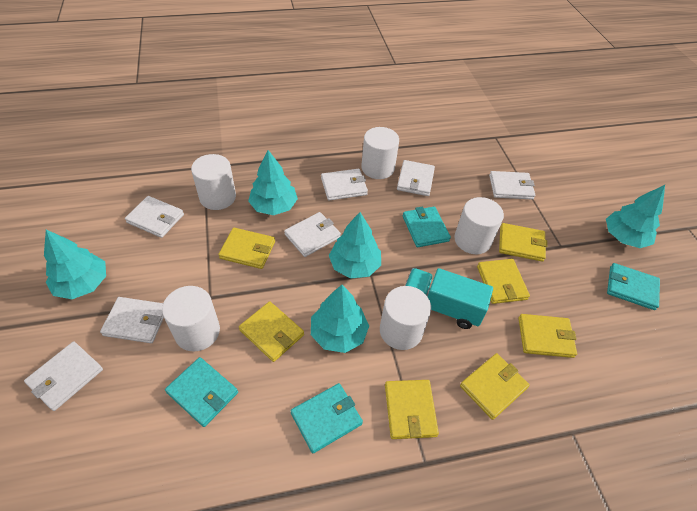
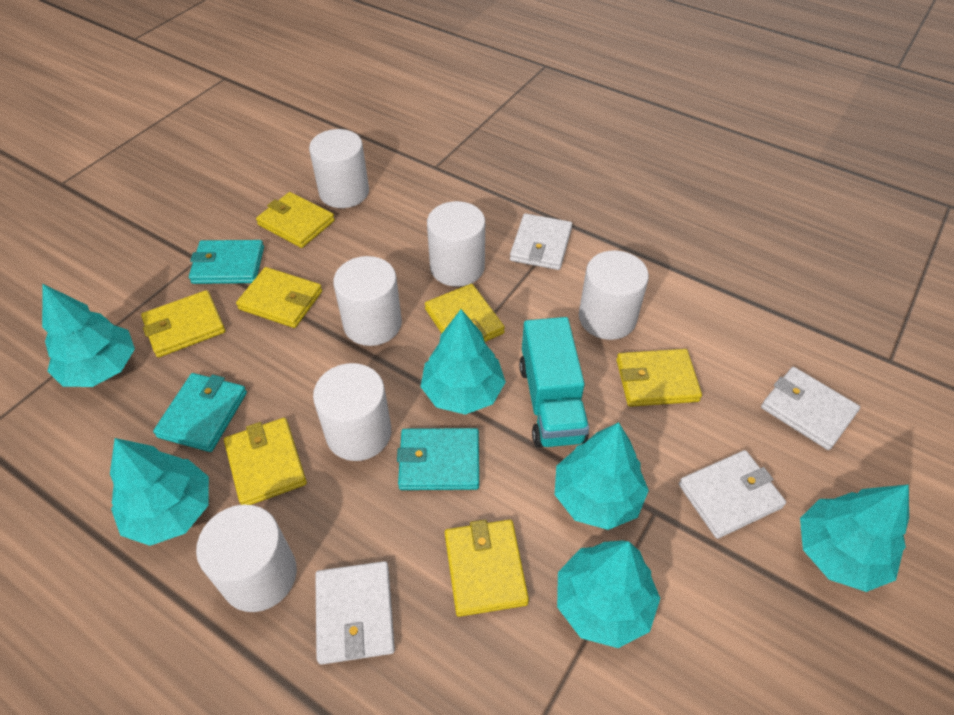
turquoise tree: 5 -> 6
turquoise wallet: 4 -> 3
white cylinder: 5 -> 6
white wallet: 7 -> 4

